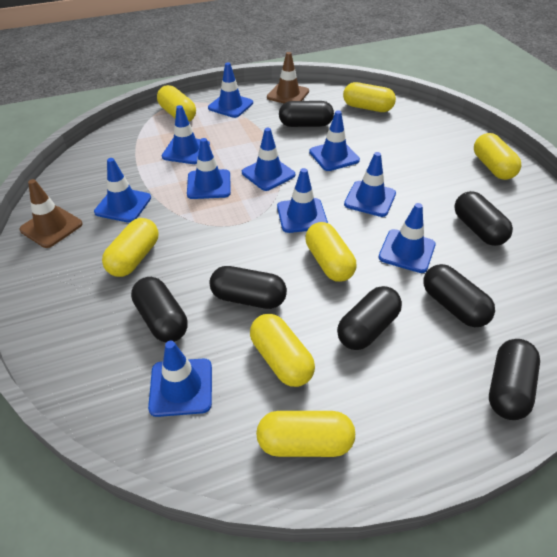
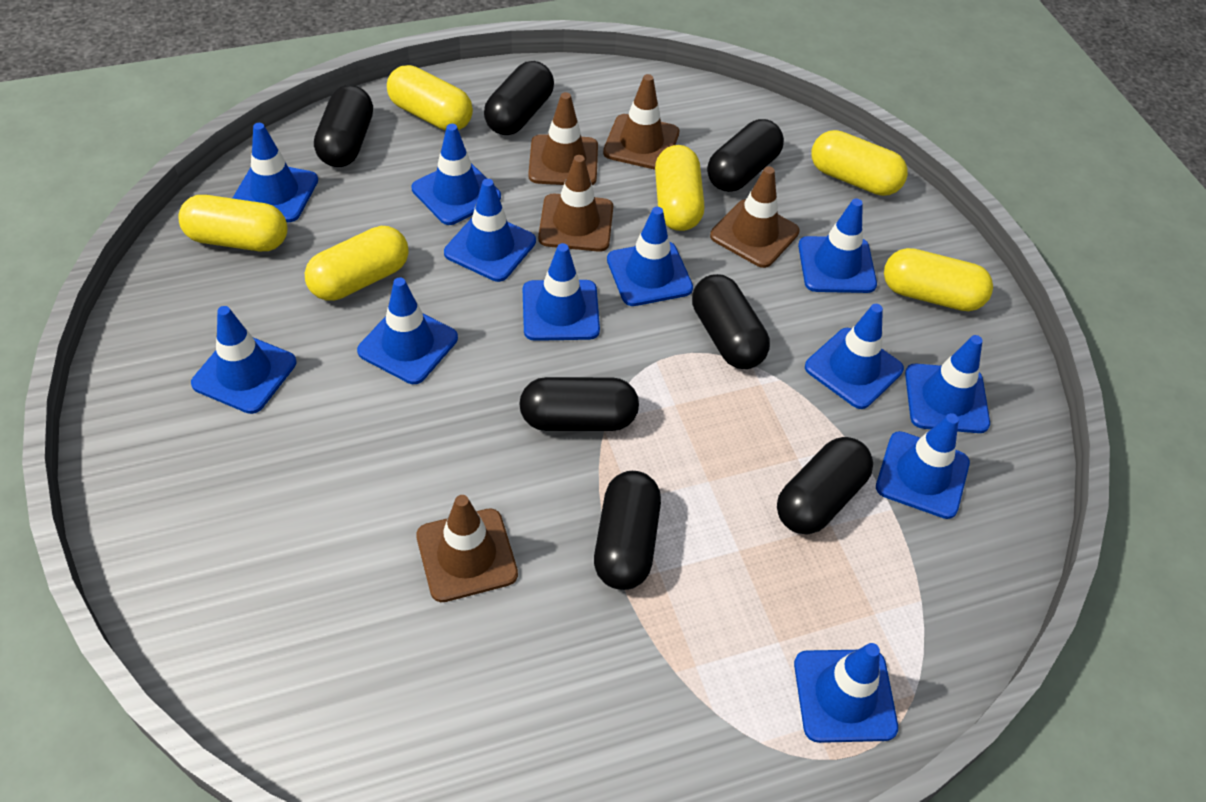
blue traffic cone: 10 -> 12
brown traffic cone: 2 -> 5
yellow capsule: 7 -> 6

